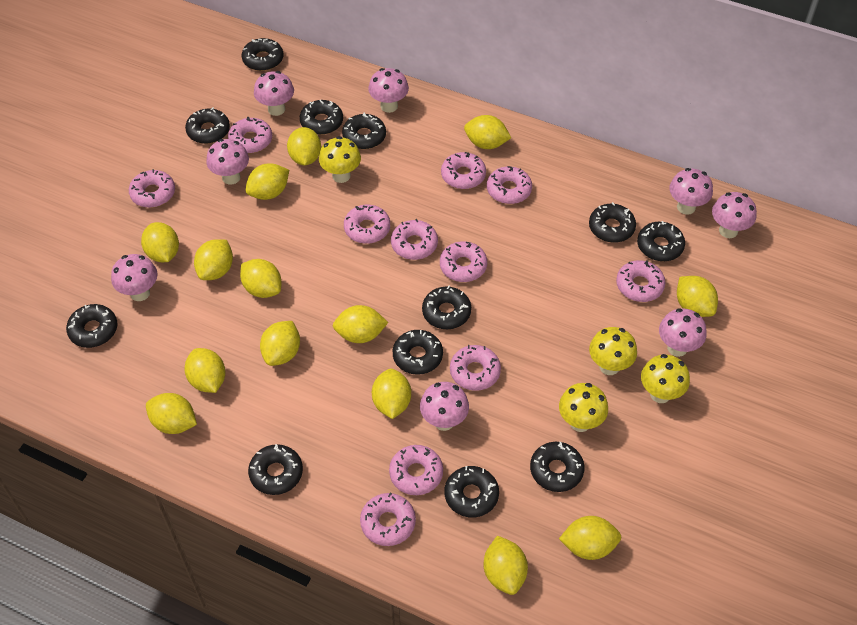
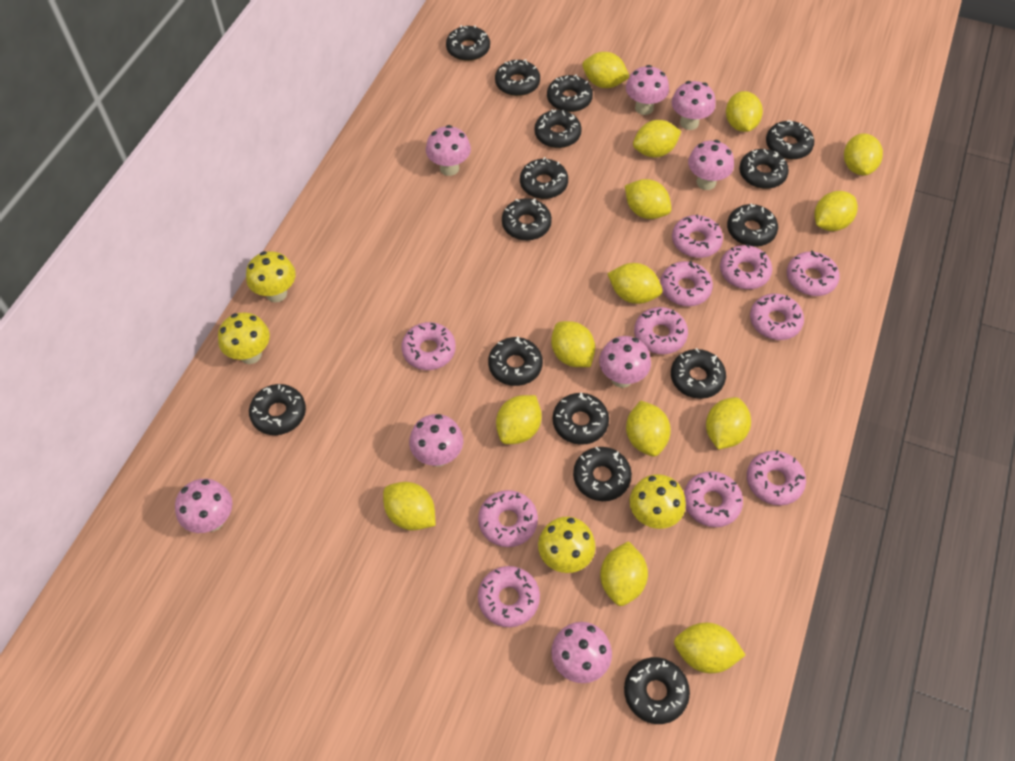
black donut: 12 -> 15

